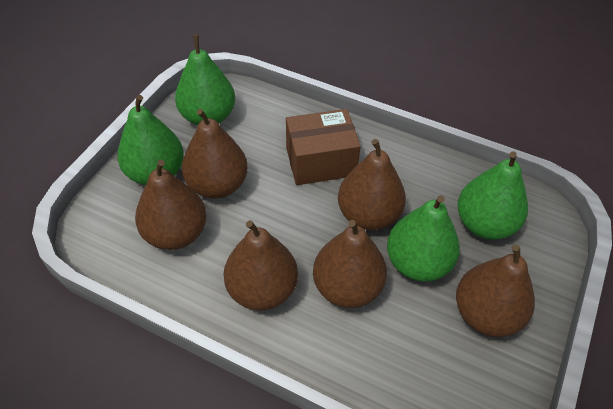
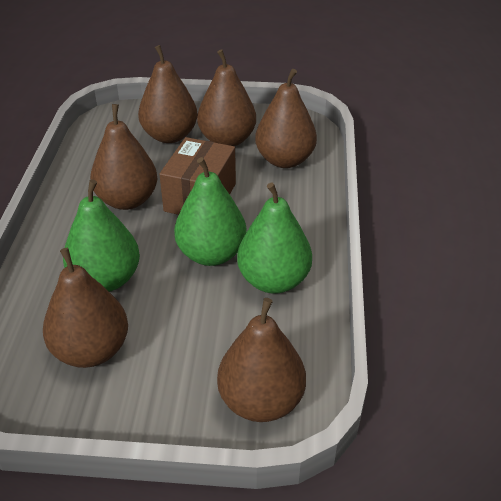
green pear: 4 -> 3

